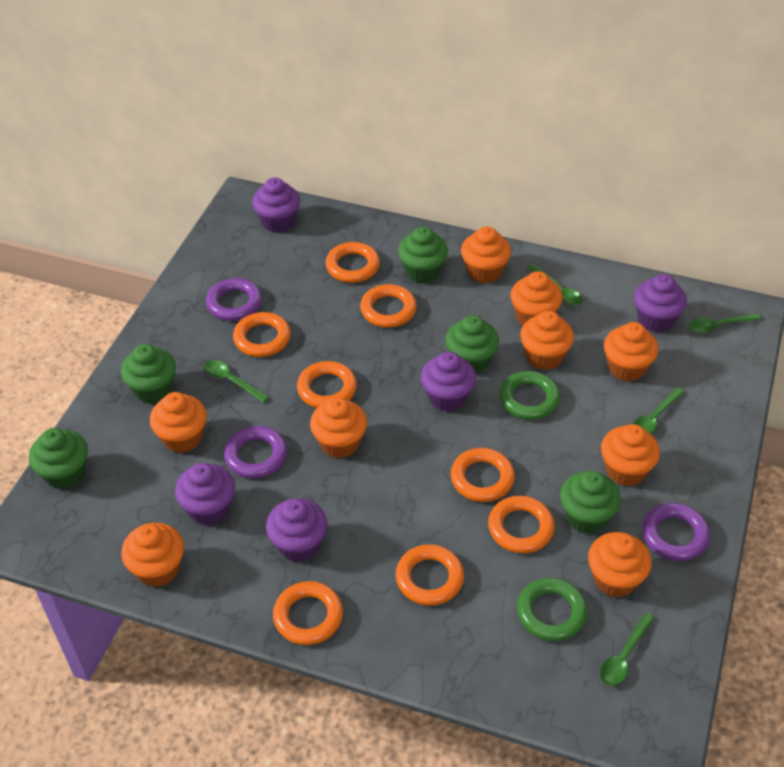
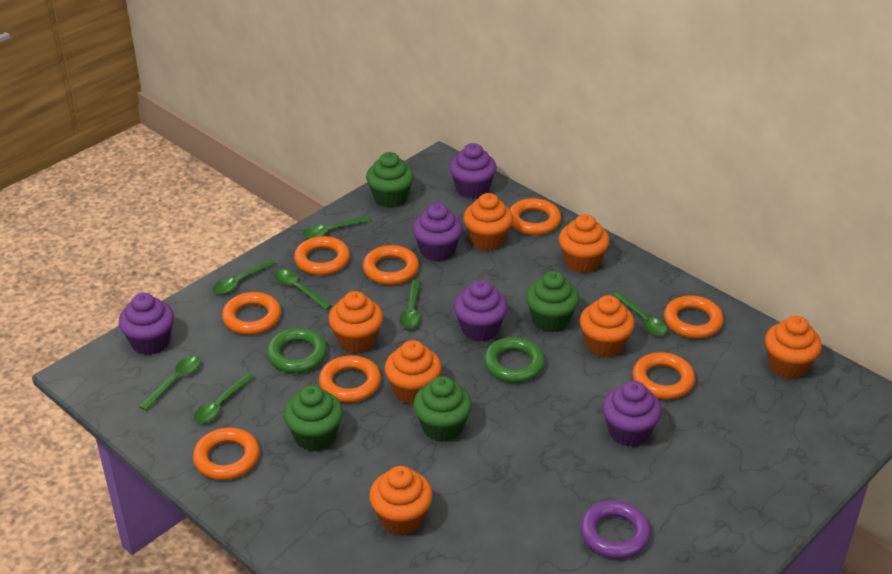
green cupcake: 5 -> 4
green spoon: 5 -> 7
orange cupcake: 9 -> 7
purple ring: 3 -> 1

